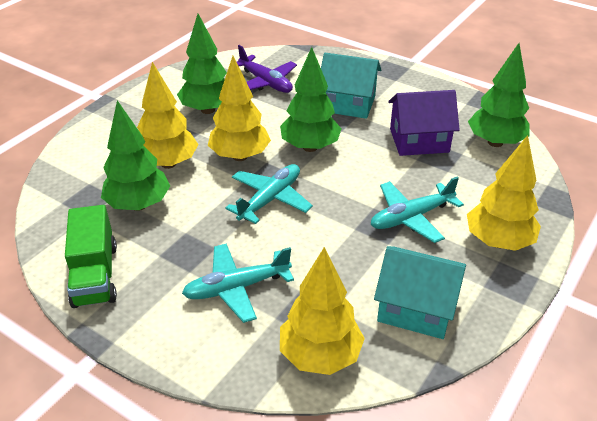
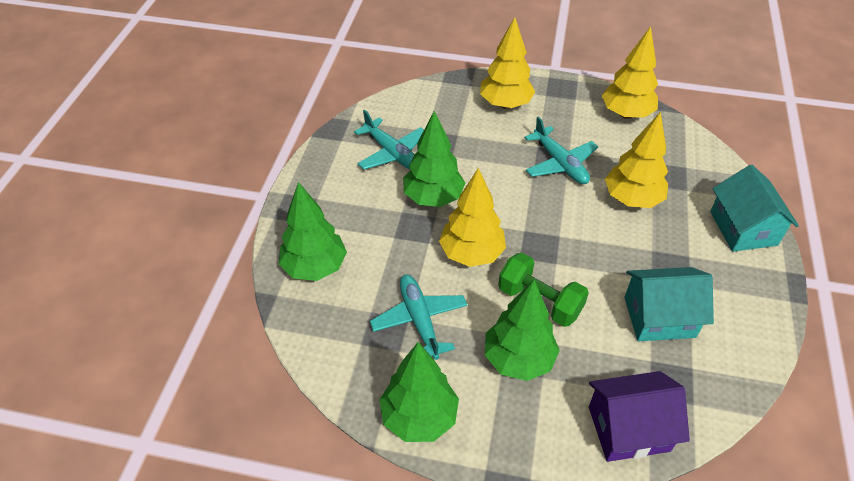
green dumbbell: 0 -> 1
green truck: 1 -> 0
purple plane: 1 -> 0

